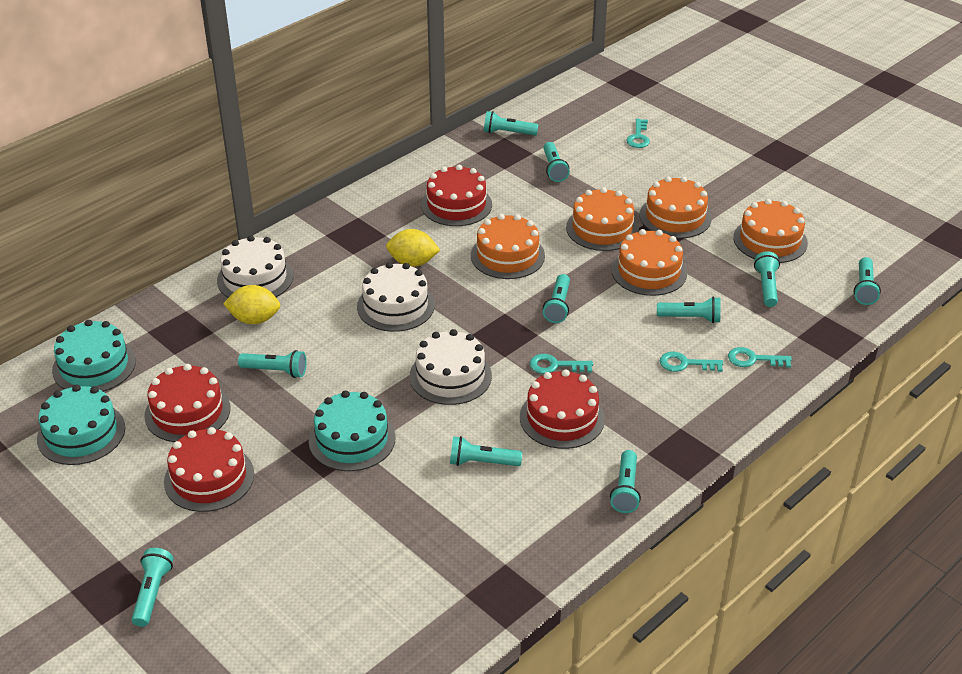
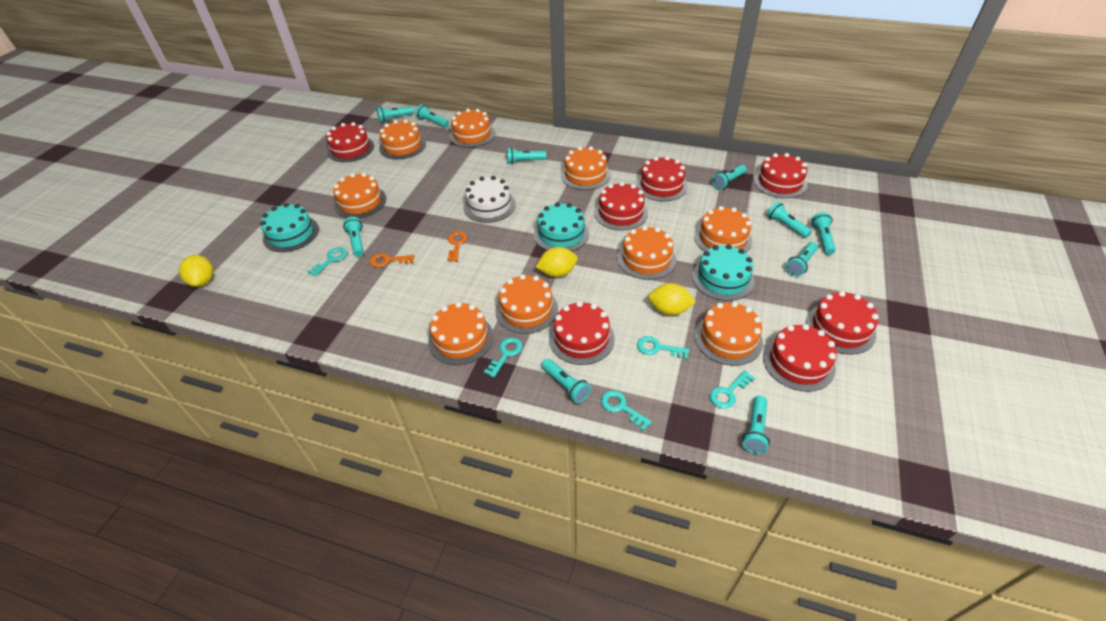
orange cake: 5 -> 9
orange key: 0 -> 2
red cake: 4 -> 7
turquoise key: 4 -> 5
white cake: 3 -> 1
yellow lemon: 2 -> 3

